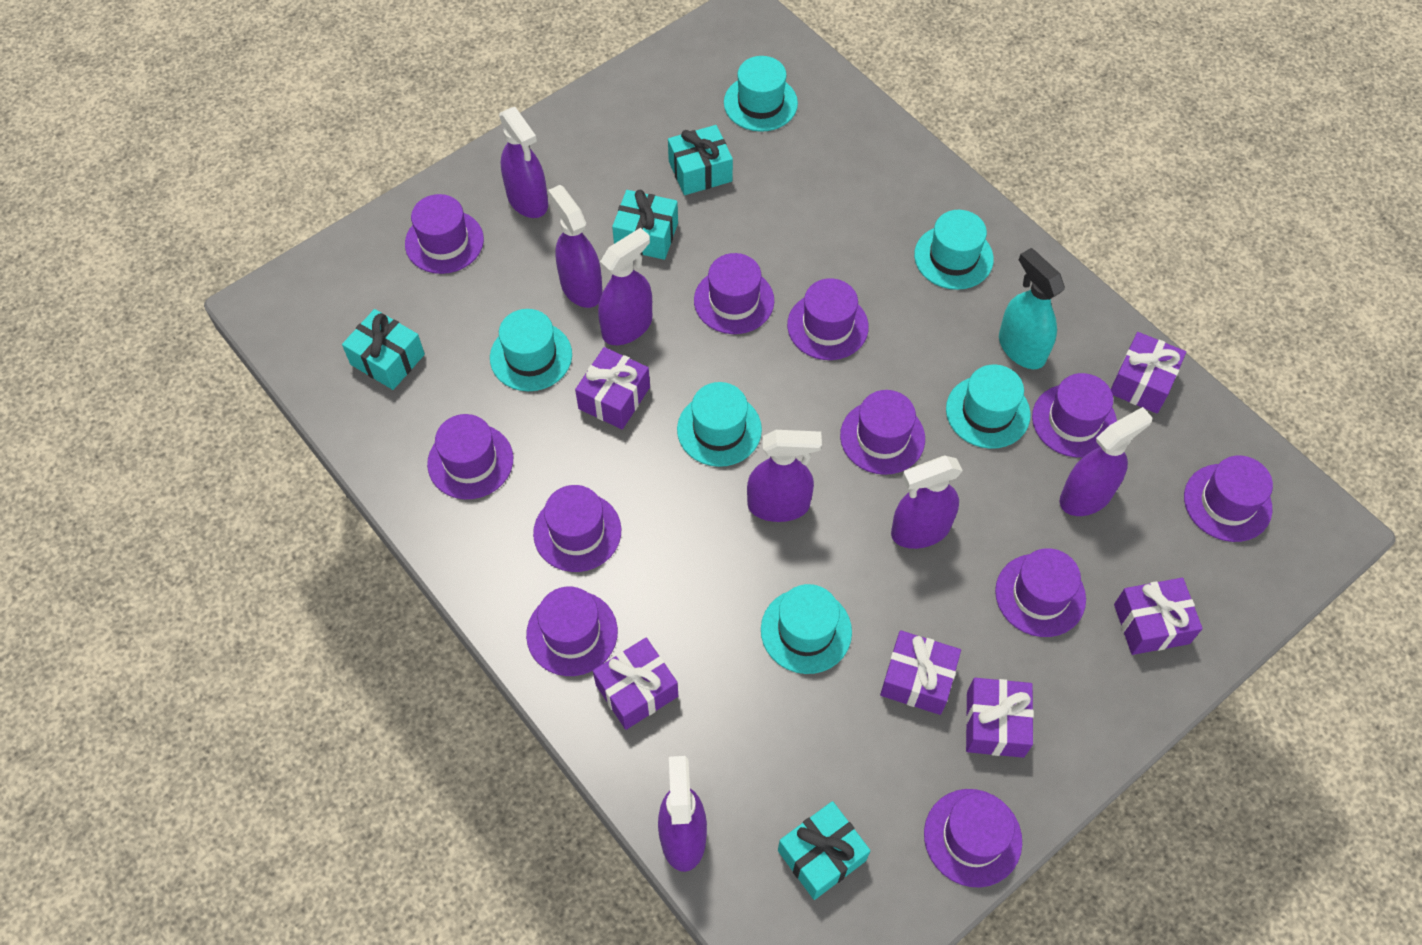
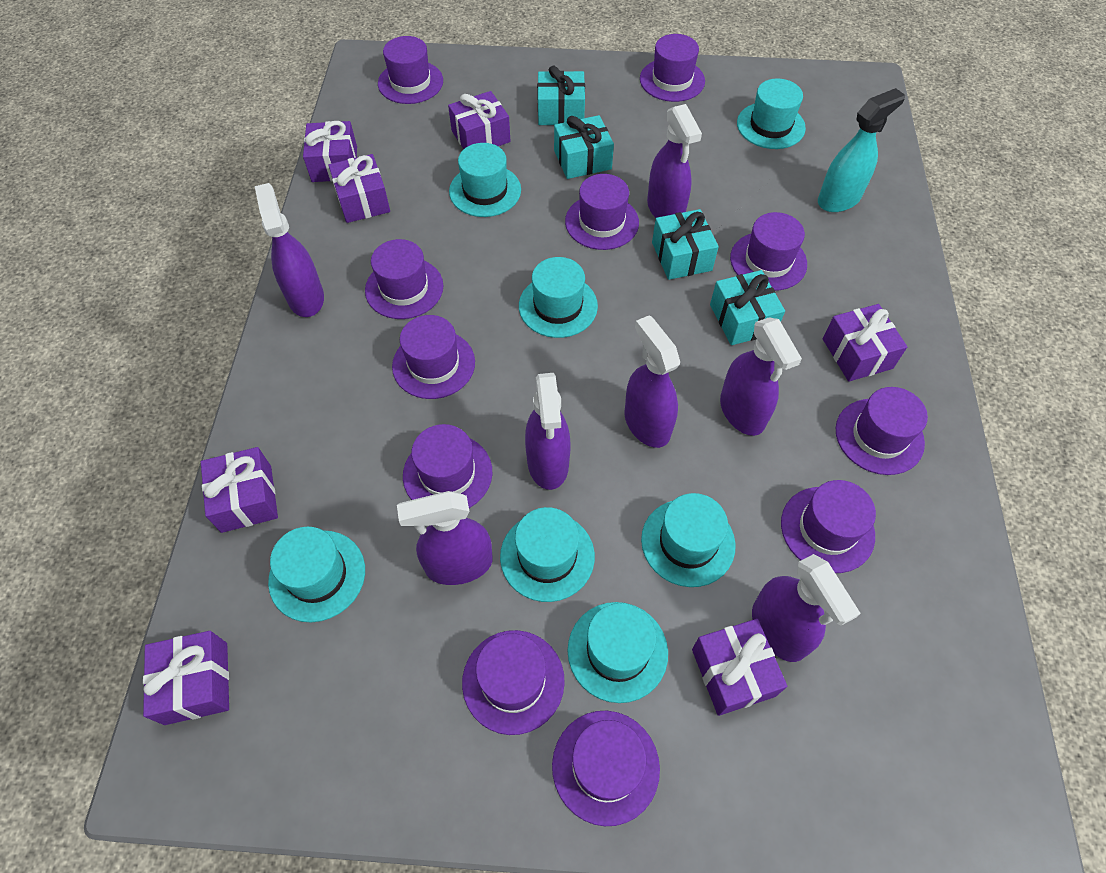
purple gift: 6 -> 7
turquoise hat: 6 -> 7

